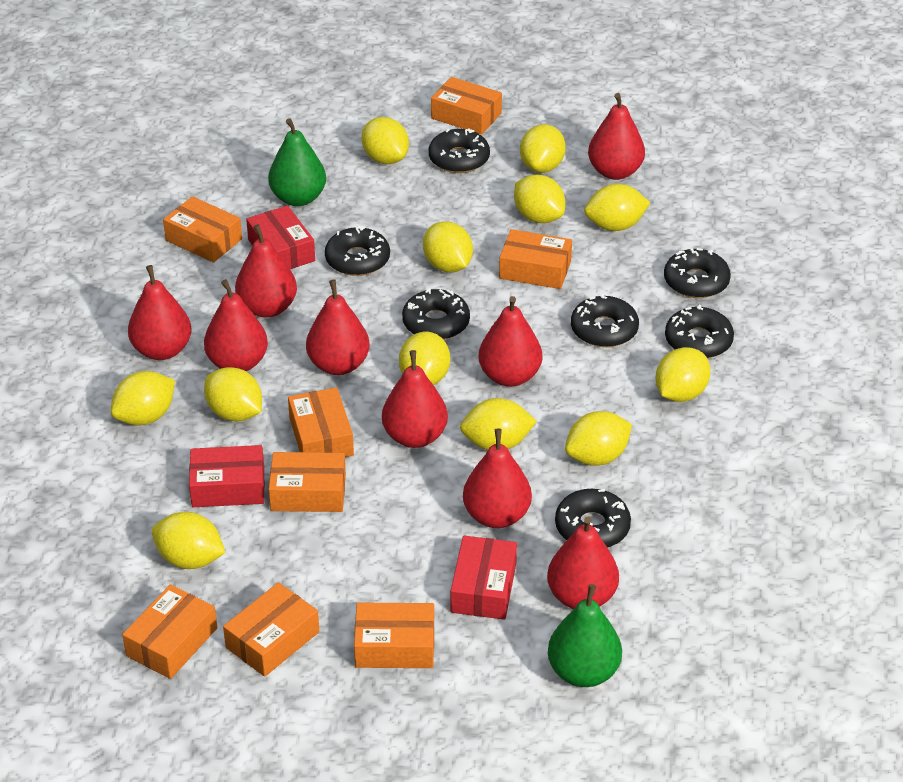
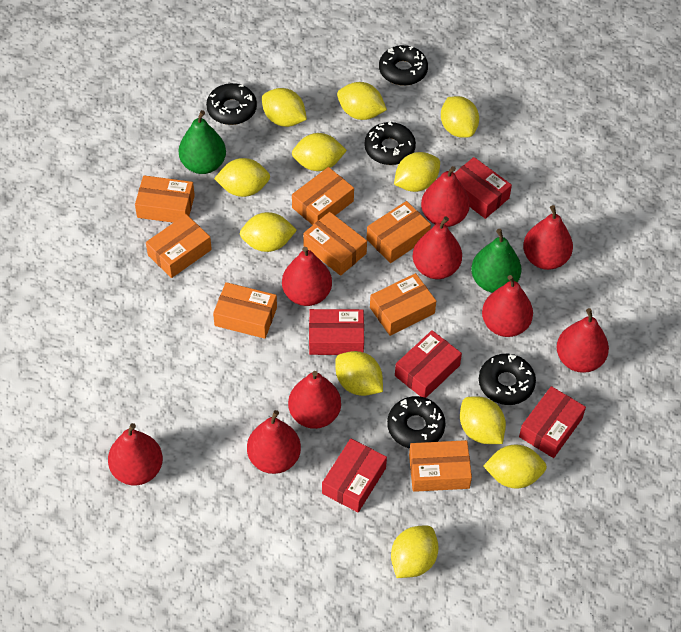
black donut: 7 -> 5
red box: 3 -> 5
yellow lemon: 12 -> 11

